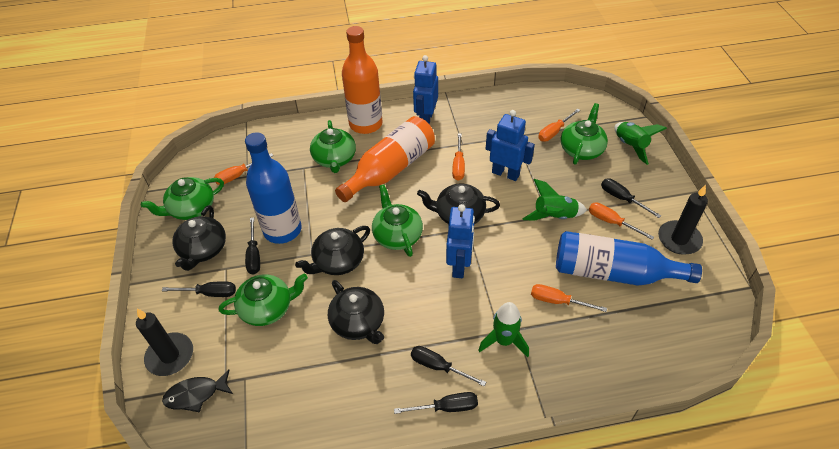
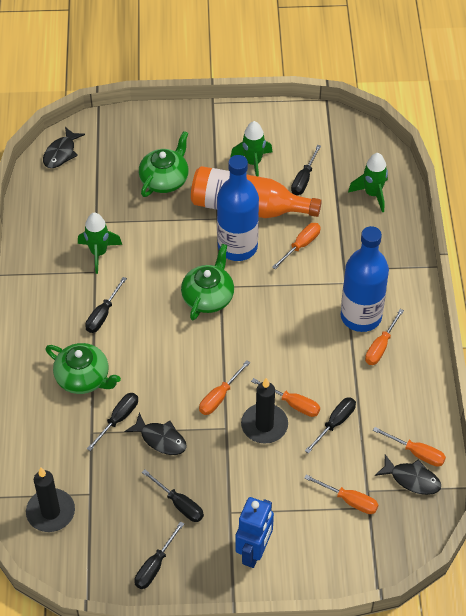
black fish: 1 -> 3
black screwdriver: 5 -> 6
black teapot: 4 -> 0
blue robot: 3 -> 1
green teapot: 5 -> 3
orange bottle: 2 -> 1
orange screwdriver: 5 -> 6

